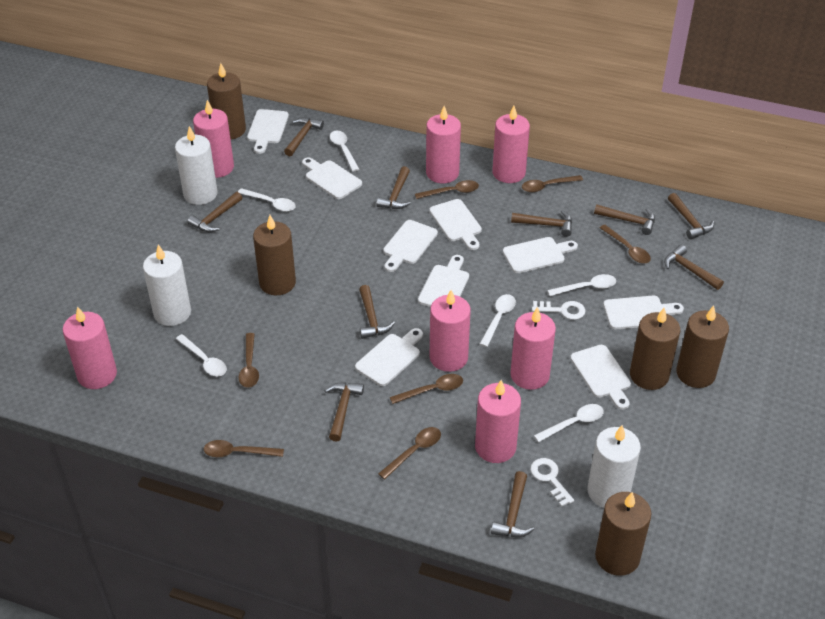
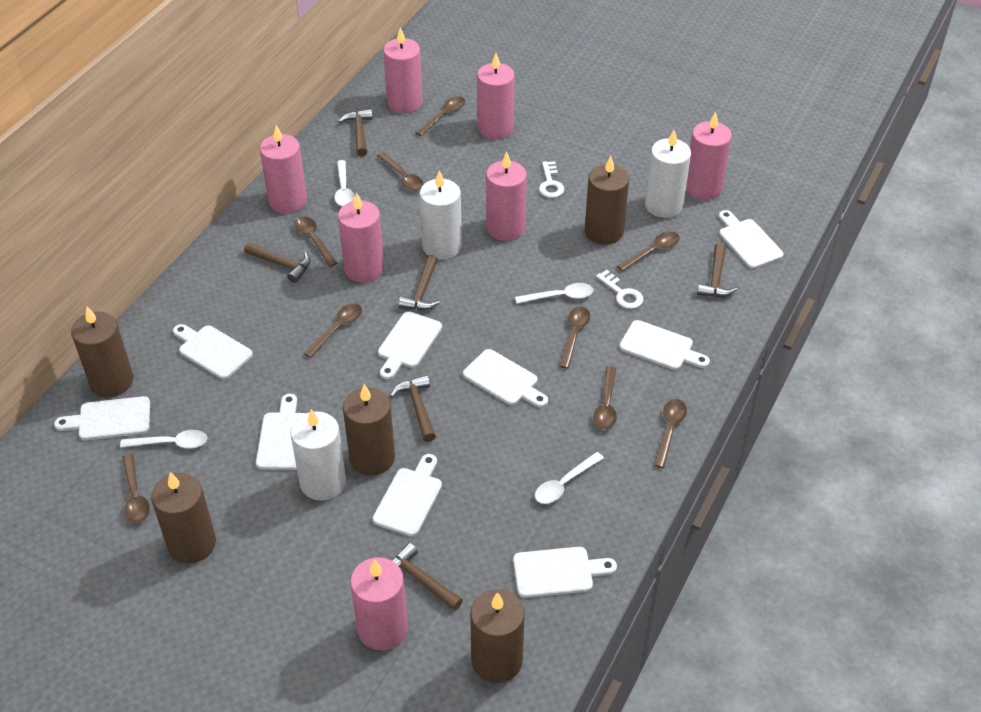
brown hammer: 10 -> 6
brown spoon: 7 -> 9
white spoon: 6 -> 4

